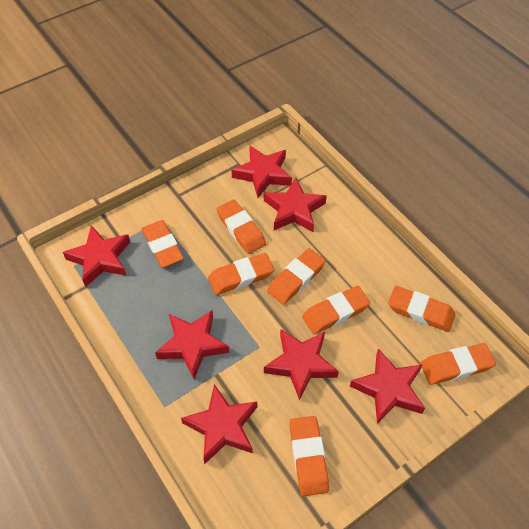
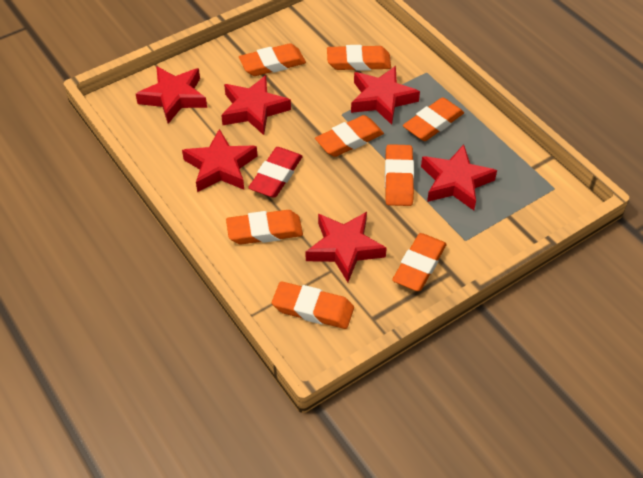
red eraser: 0 -> 1
red star: 7 -> 6

